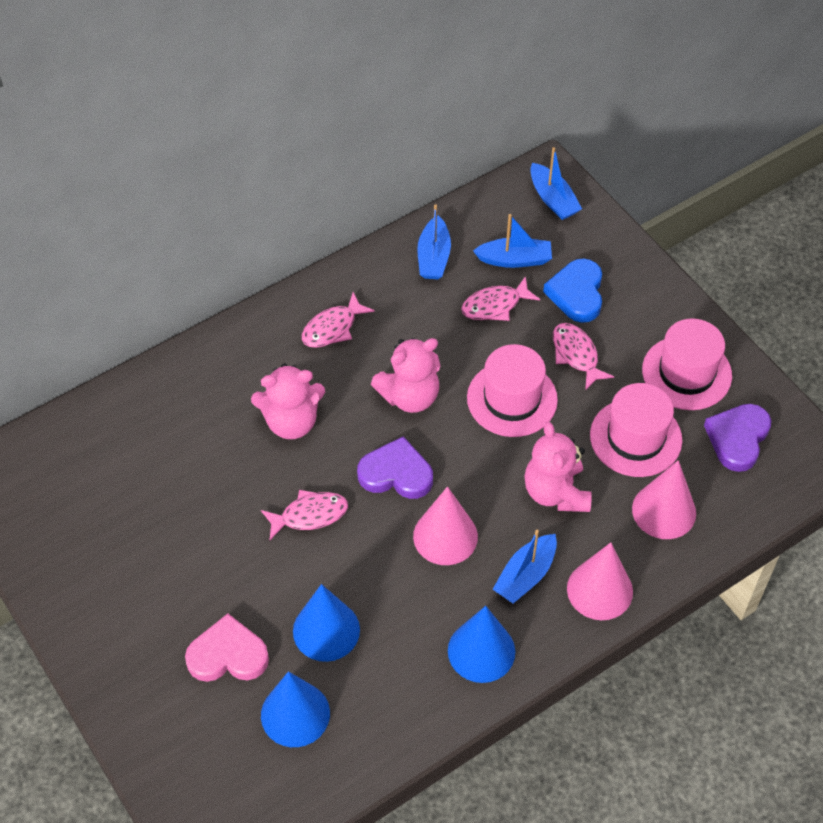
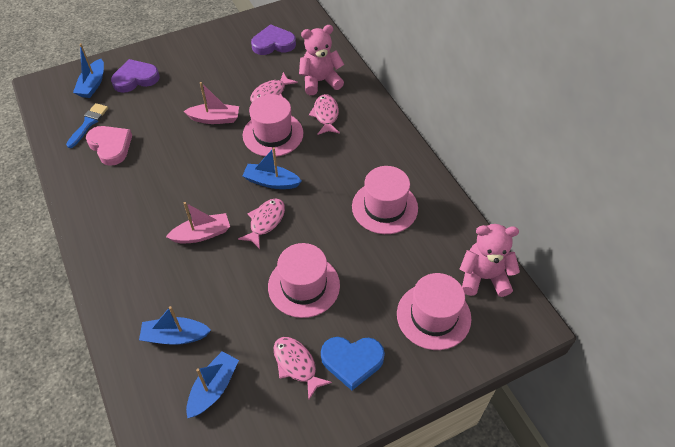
blue brush: 0 -> 1
blue cone: 3 -> 0
pink boat: 0 -> 2
pink cone: 3 -> 0
pink hat: 3 -> 4
pink teddy bear: 3 -> 2

